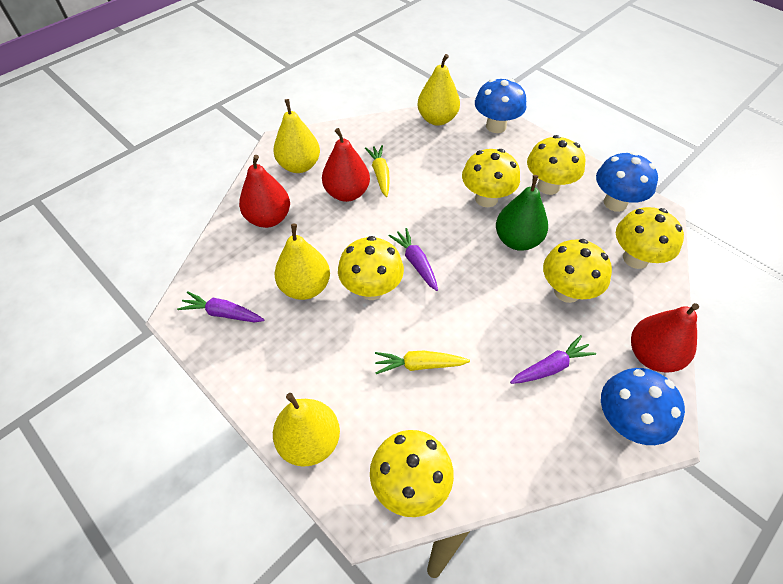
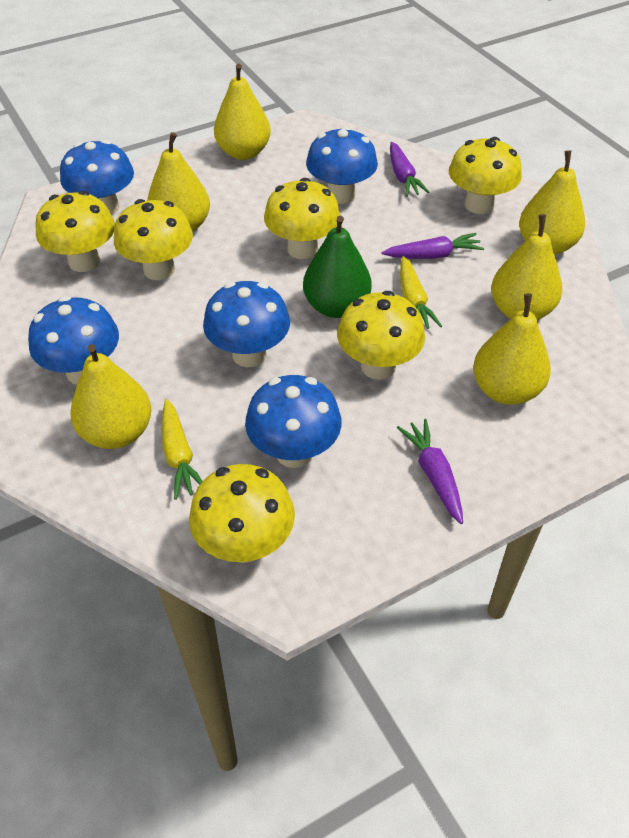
blue mushroom: 3 -> 5
red pear: 3 -> 0
yellow pear: 4 -> 6

